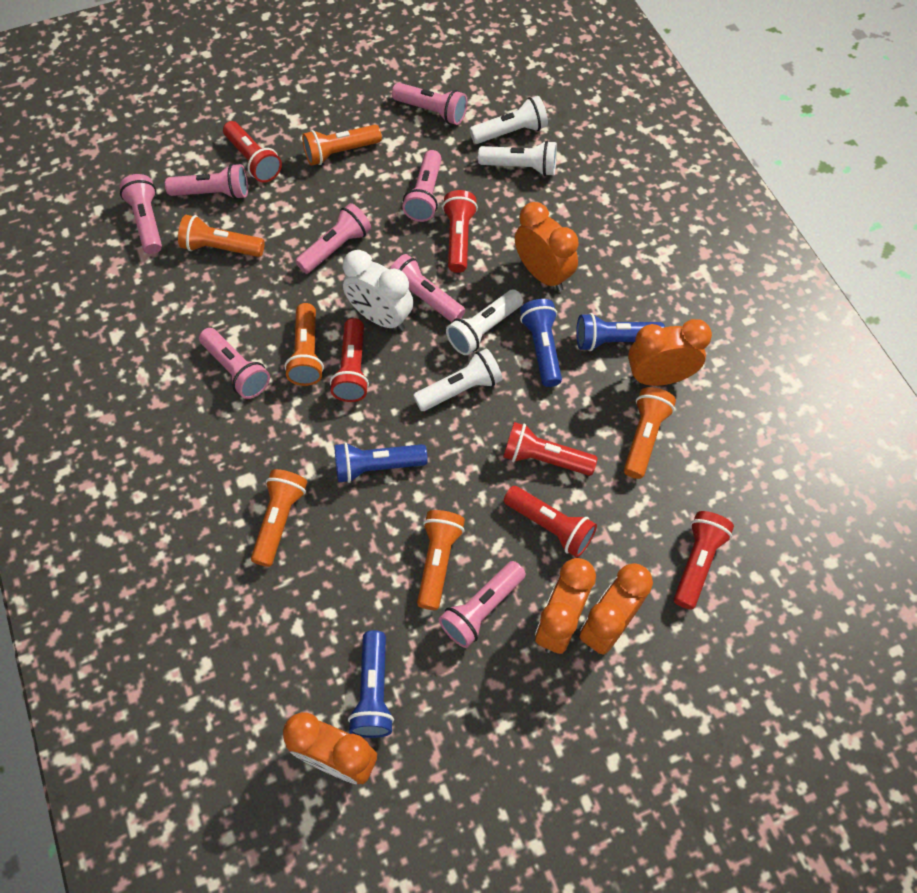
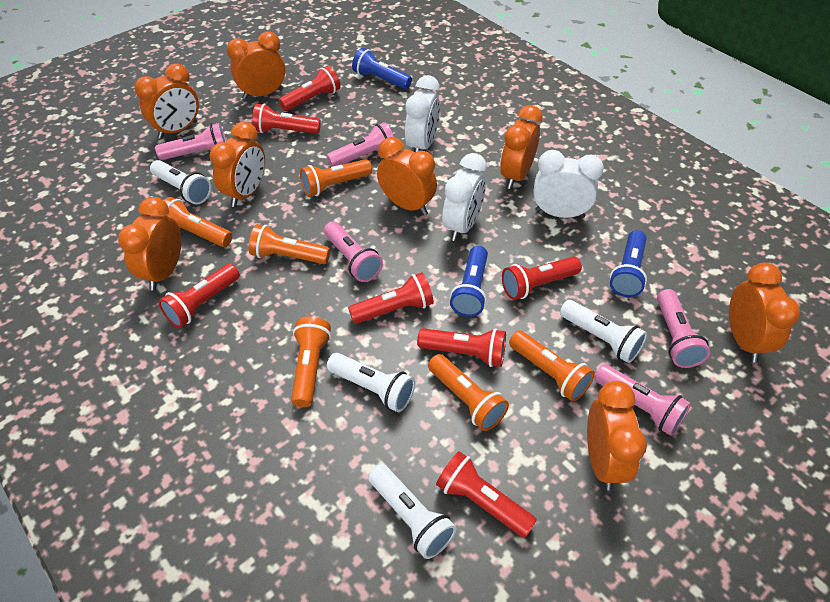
blue flashlight: 4 -> 3
orange clock: 5 -> 8
pink flashlight: 8 -> 5
red flashlight: 6 -> 7
white clock: 1 -> 3

